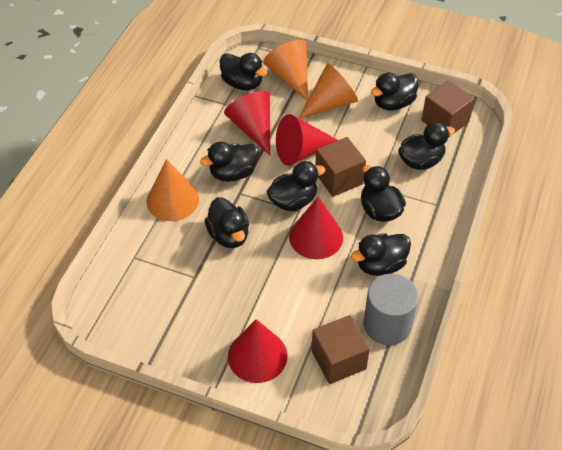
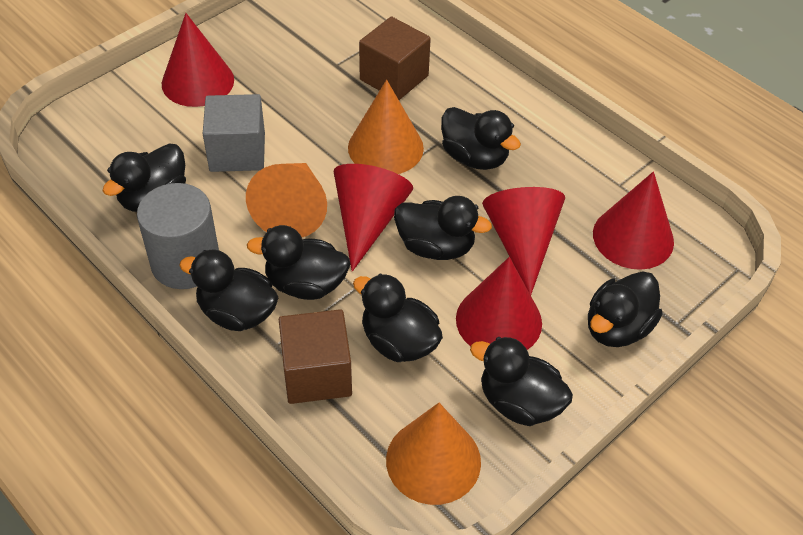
brown cube: 3 -> 2
grey cube: 0 -> 1
red cone: 4 -> 5

